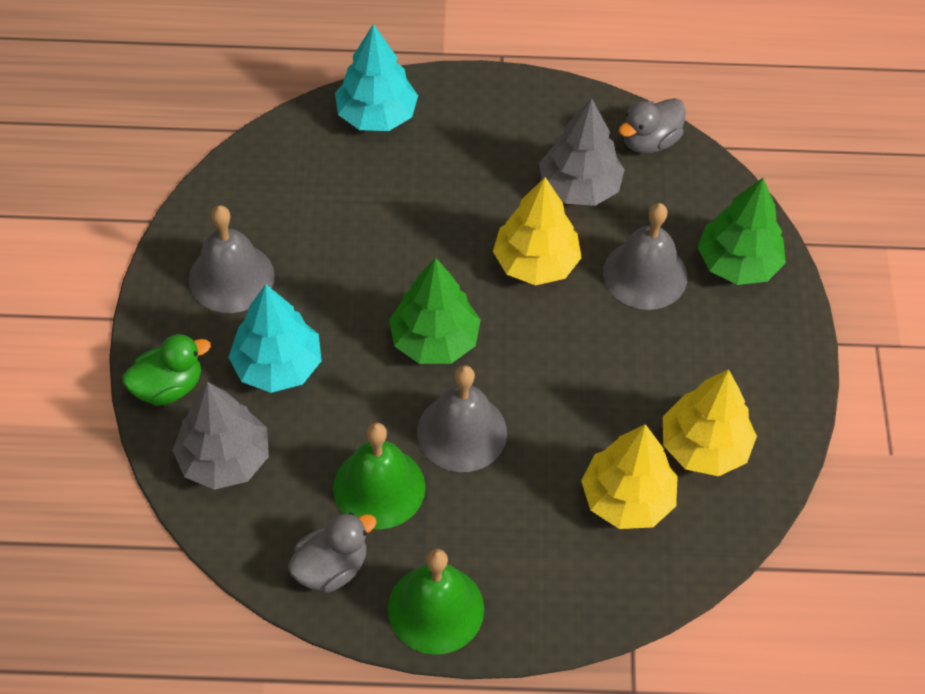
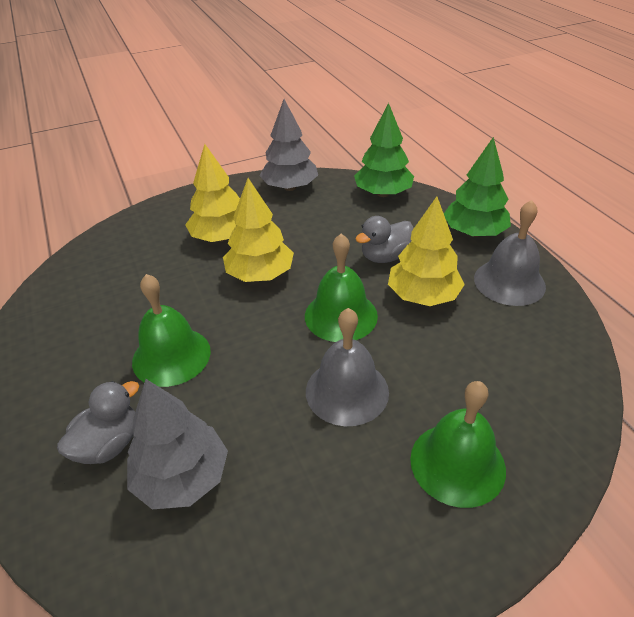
green bell: 2 -> 3
green duck: 1 -> 0
grey bell: 3 -> 2
turquoise tree: 2 -> 0

